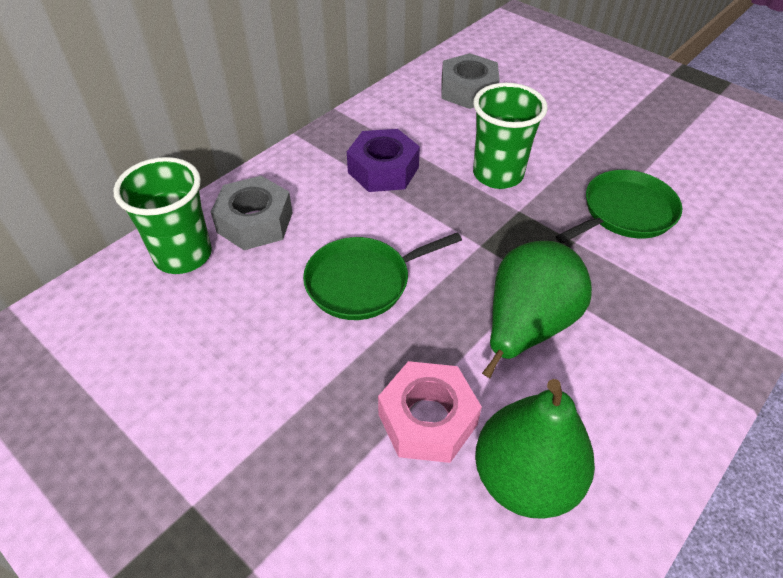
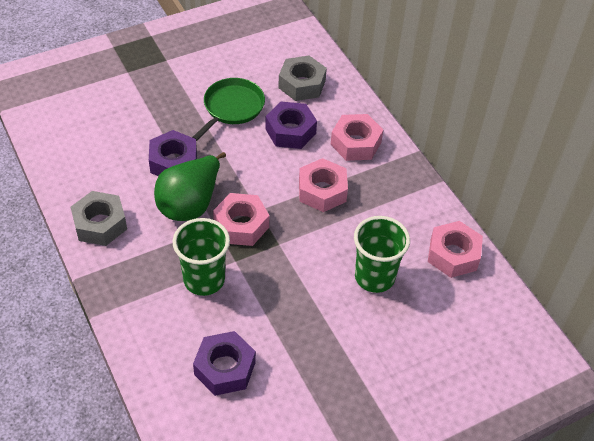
green pan: 2 -> 1
green pear: 2 -> 1
pink nut: 1 -> 4
purple nut: 1 -> 3

